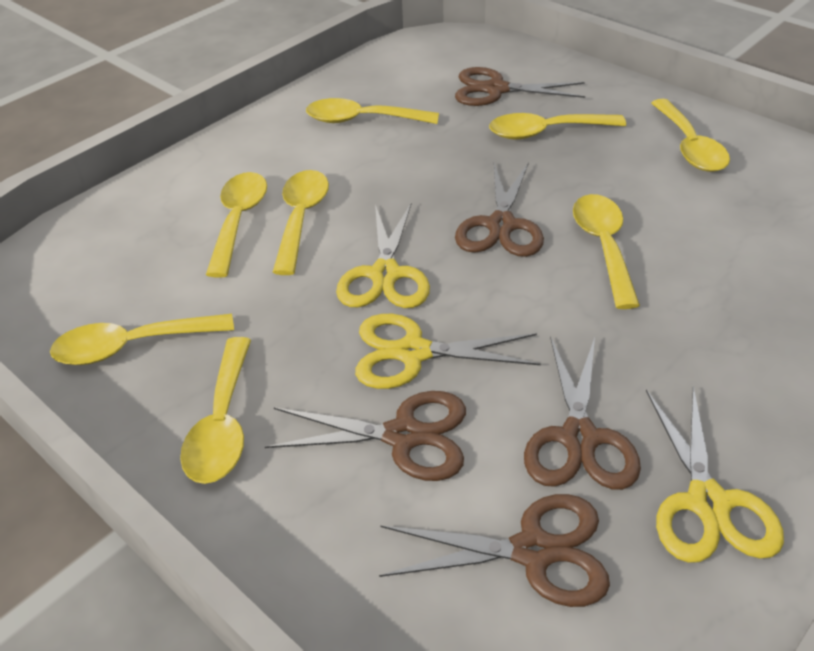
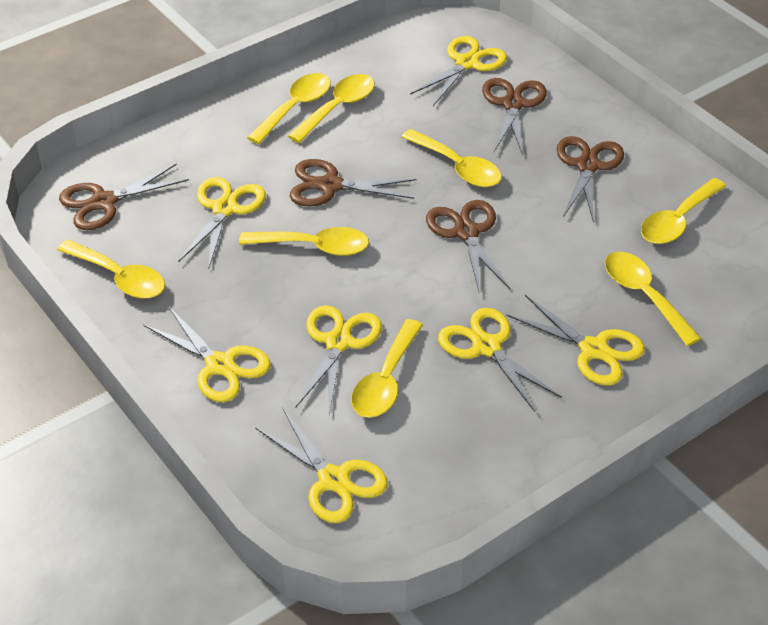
yellow scissors: 3 -> 7

